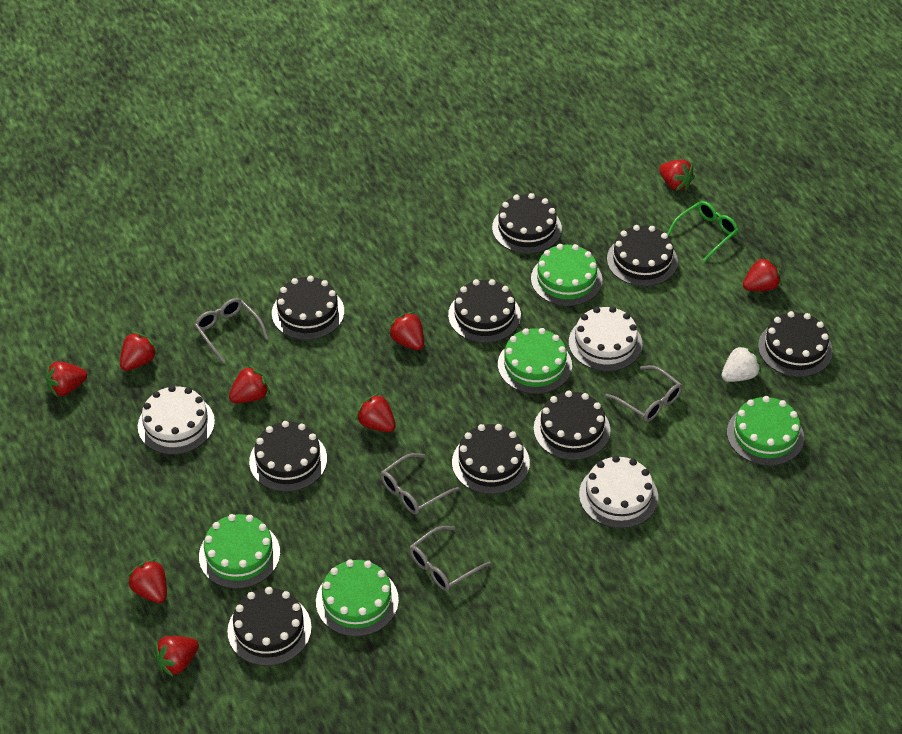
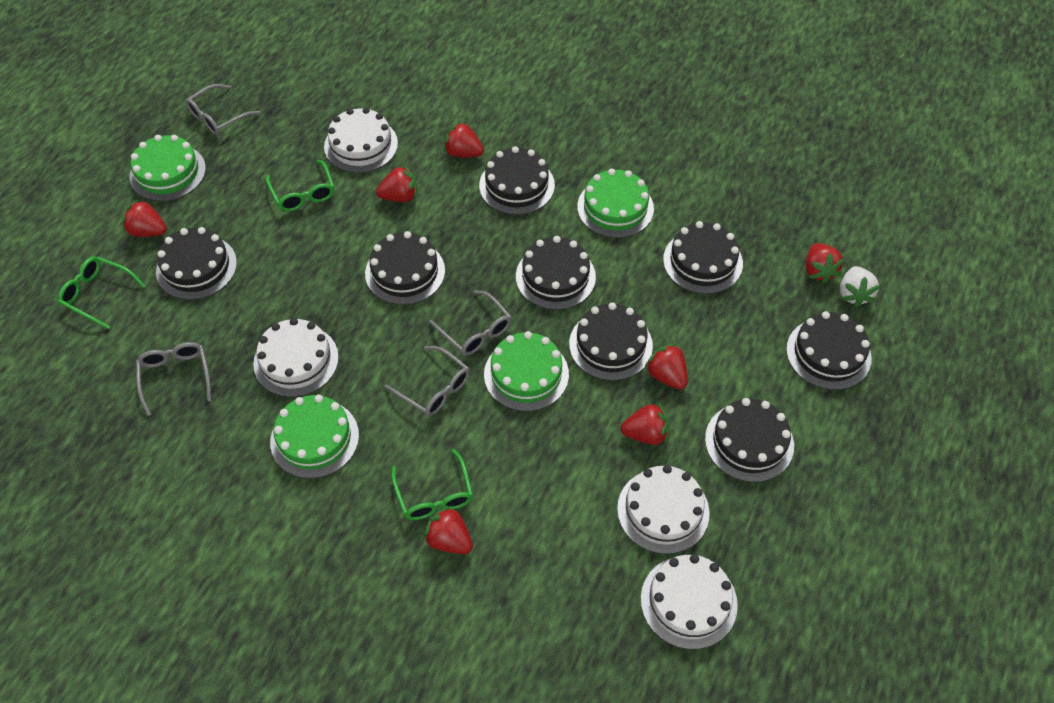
black cake: 9 -> 8
green cake: 5 -> 4
green glasses: 1 -> 3
red strawberry: 9 -> 7
white cake: 3 -> 4

